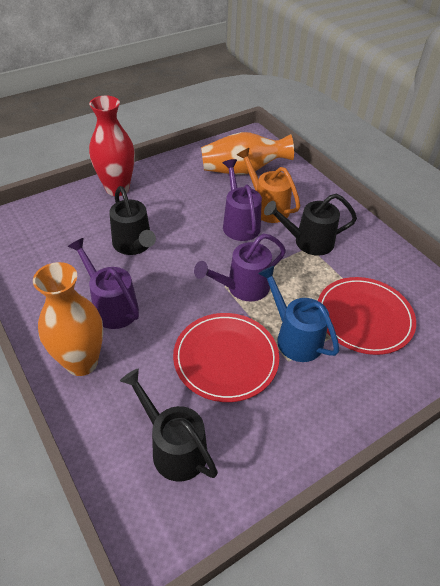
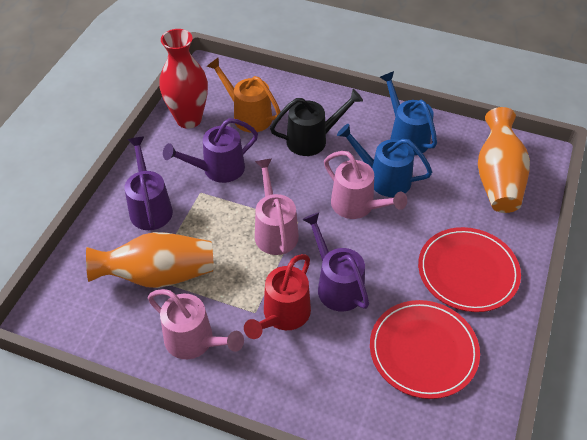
black watering can: 3 -> 1
blue watering can: 1 -> 2
pink watering can: 0 -> 3
red watering can: 0 -> 1

